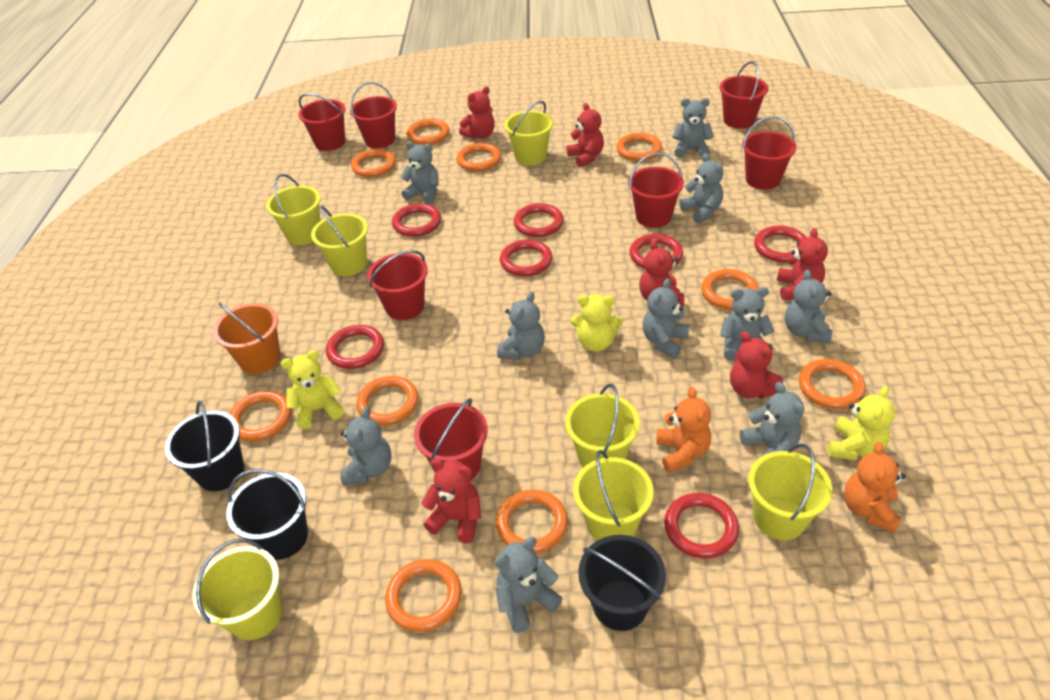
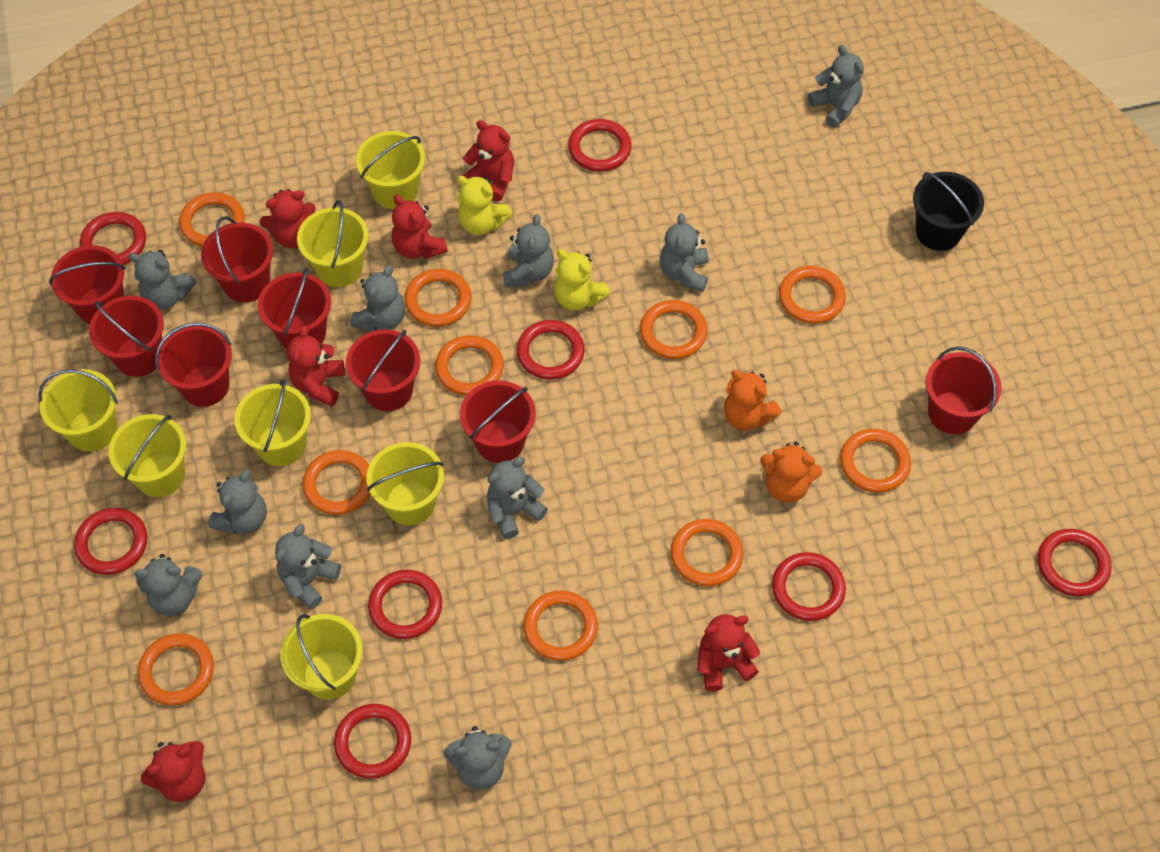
black bucket: 3 -> 1
orange bucket: 1 -> 0
red bucket: 7 -> 8
red ring: 7 -> 8
yellow teddy bear: 3 -> 2

